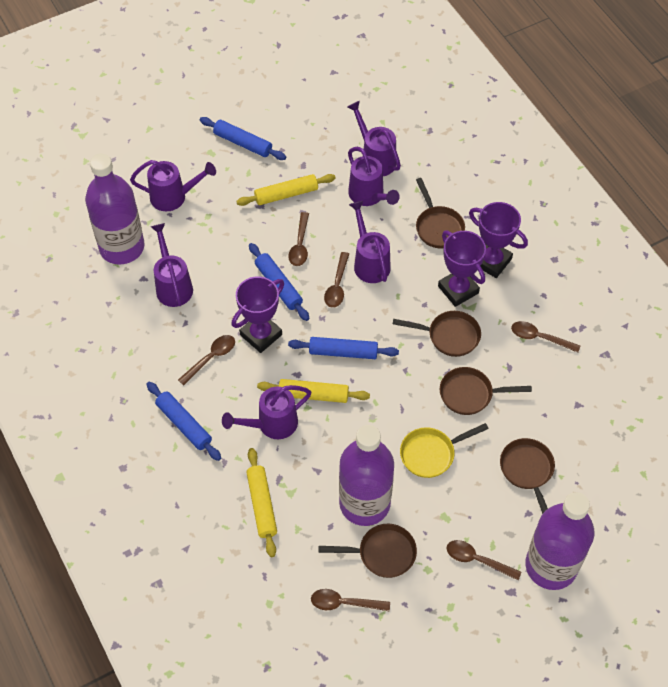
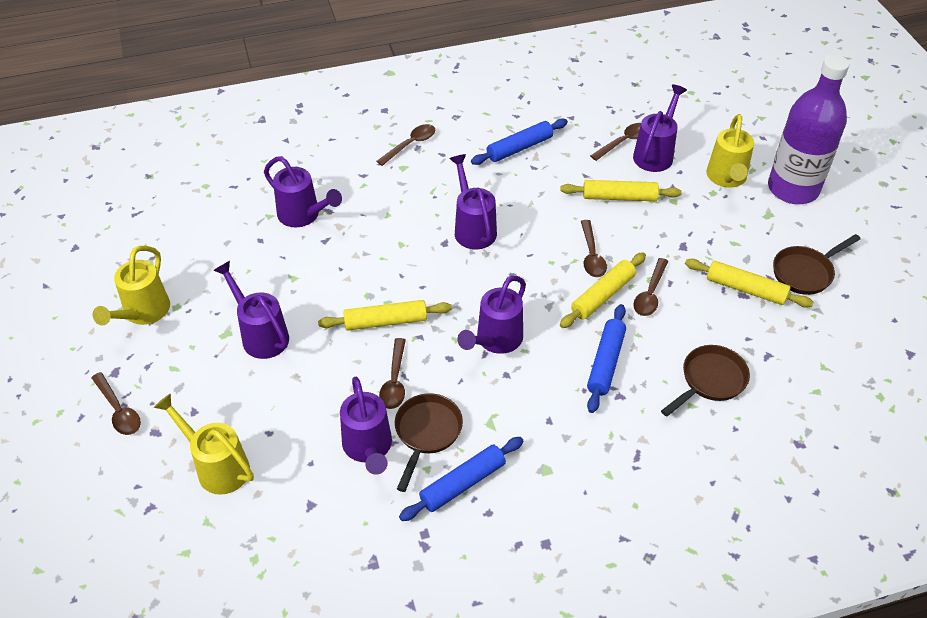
blue rolling pin: 4 -> 3
brown pan: 5 -> 3
purple bottle: 3 -> 1
purple trophy: 3 -> 0
yellow pan: 1 -> 0
yellow rolling pin: 3 -> 4
yellow watering can: 0 -> 3

